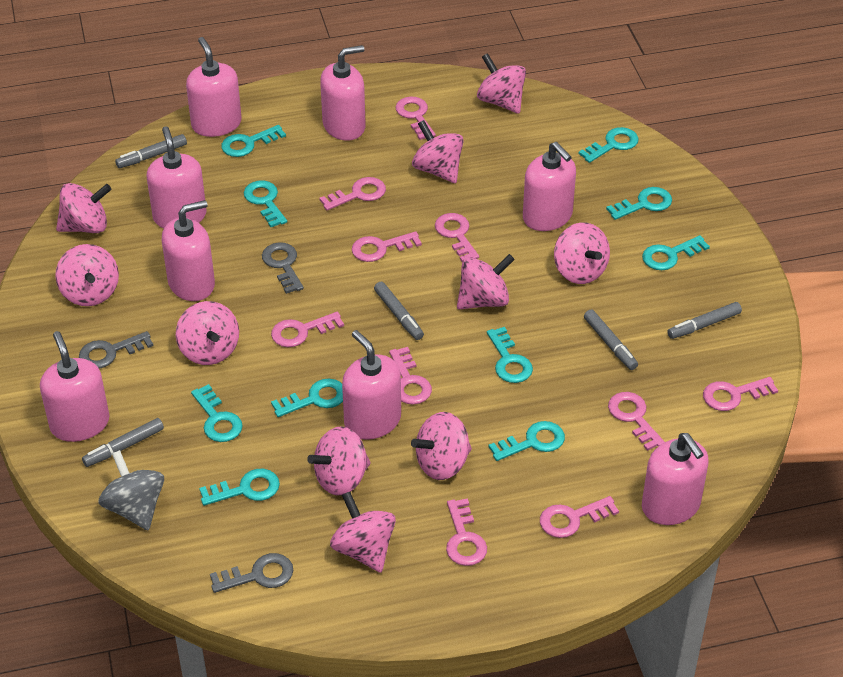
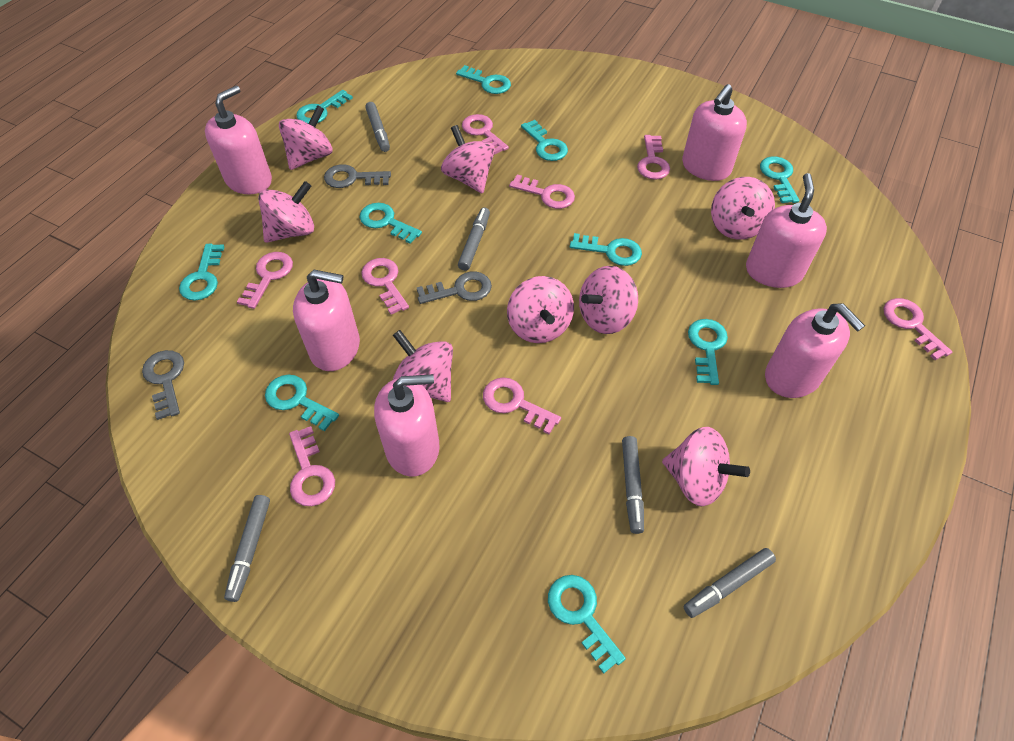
grey spinning top: 1 -> 0
pink key: 10 -> 8
pink soap dispenser: 8 -> 6
pink spinning top: 10 -> 8

